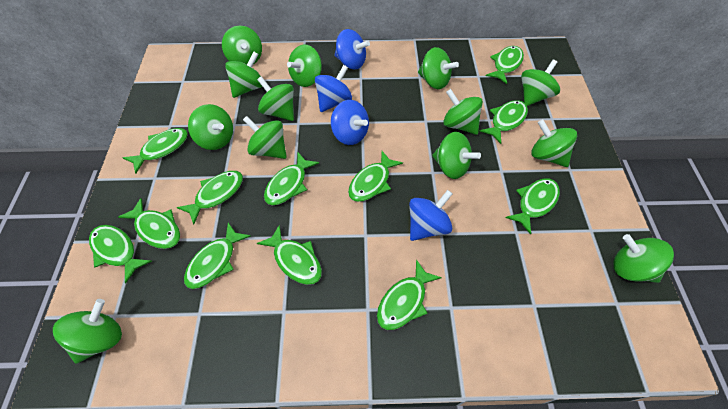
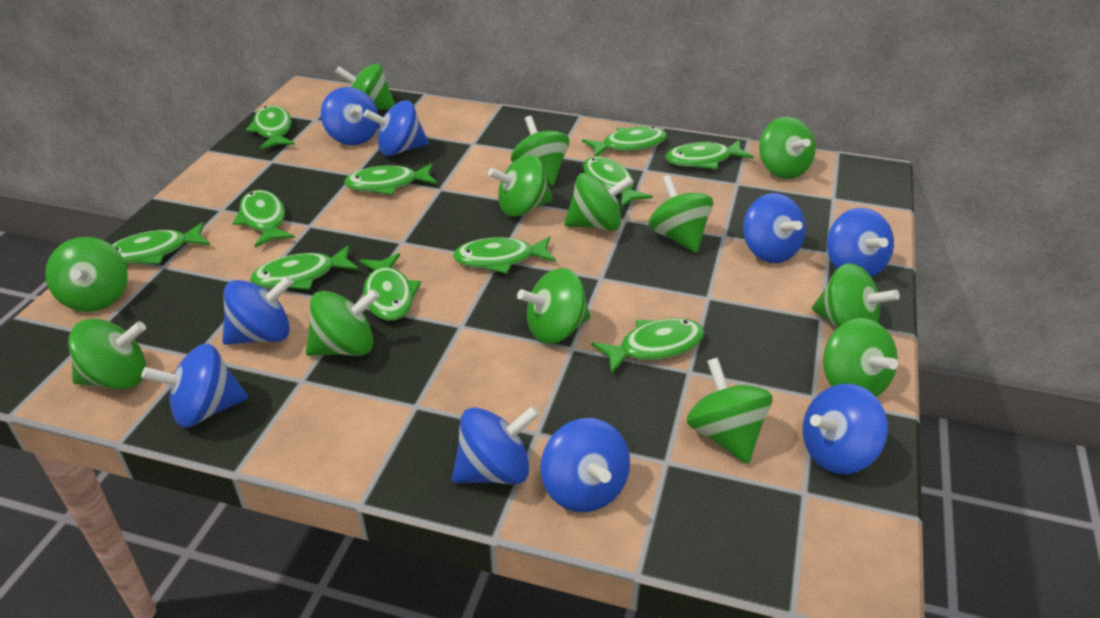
blue spinning top: 4 -> 9
green fish: 12 -> 11

